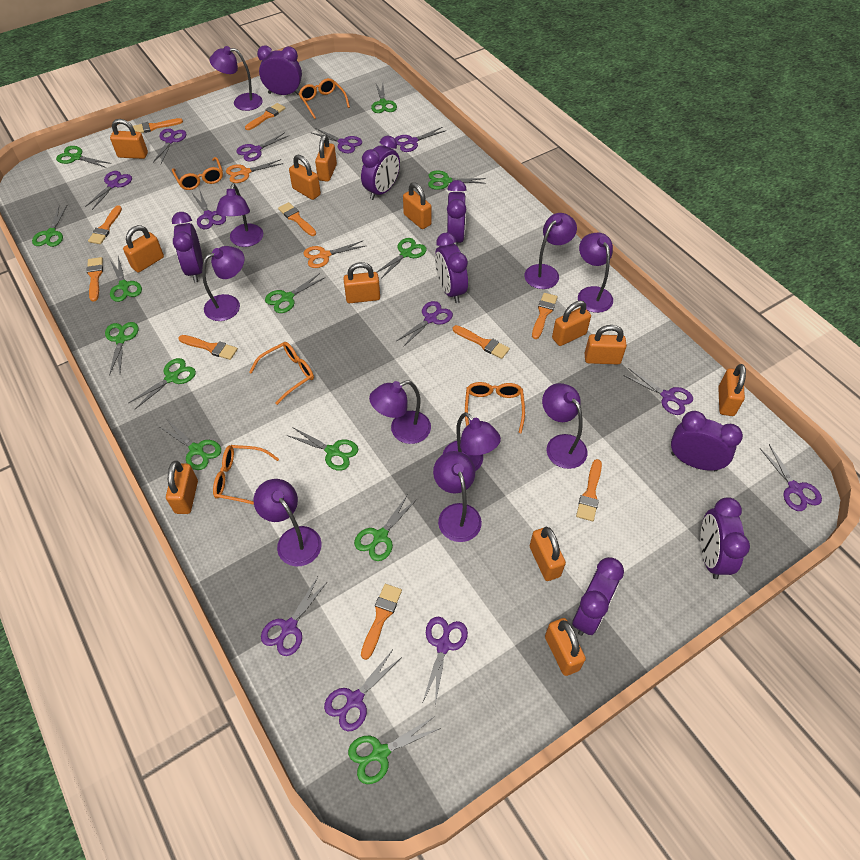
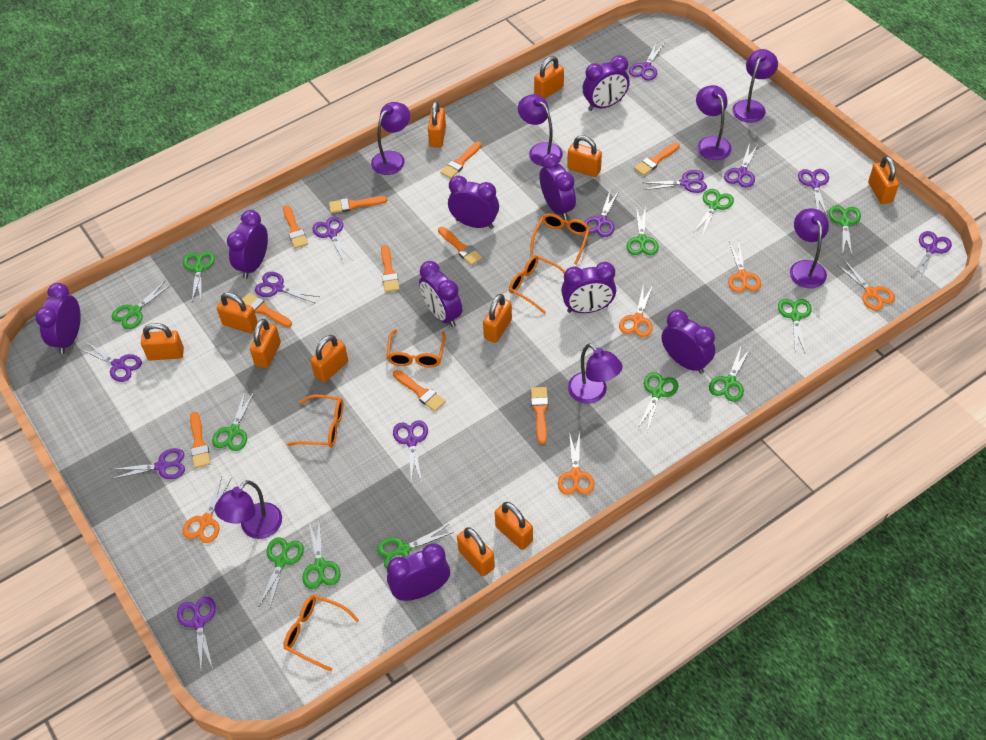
green scissors: 13 -> 12
orange padlock: 12 -> 11
orange scissors: 2 -> 5
purple clock: 8 -> 9
purple lamp: 10 -> 7

